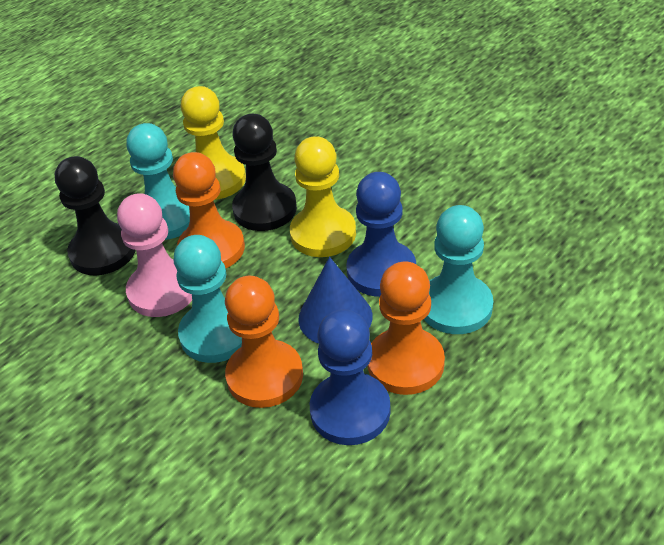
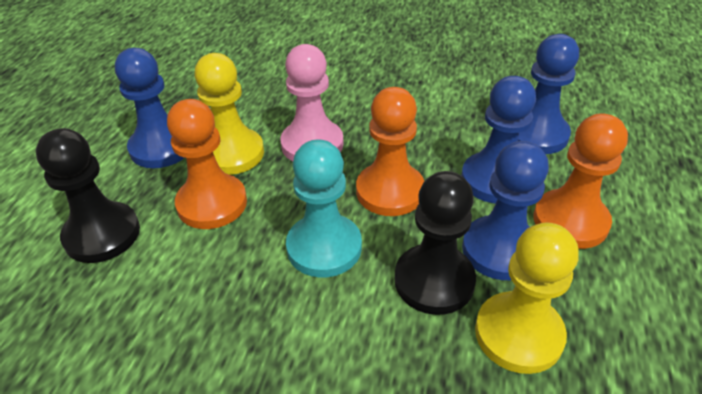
blue cone: 1 -> 0
blue pawn: 2 -> 4
turquoise pawn: 3 -> 1

